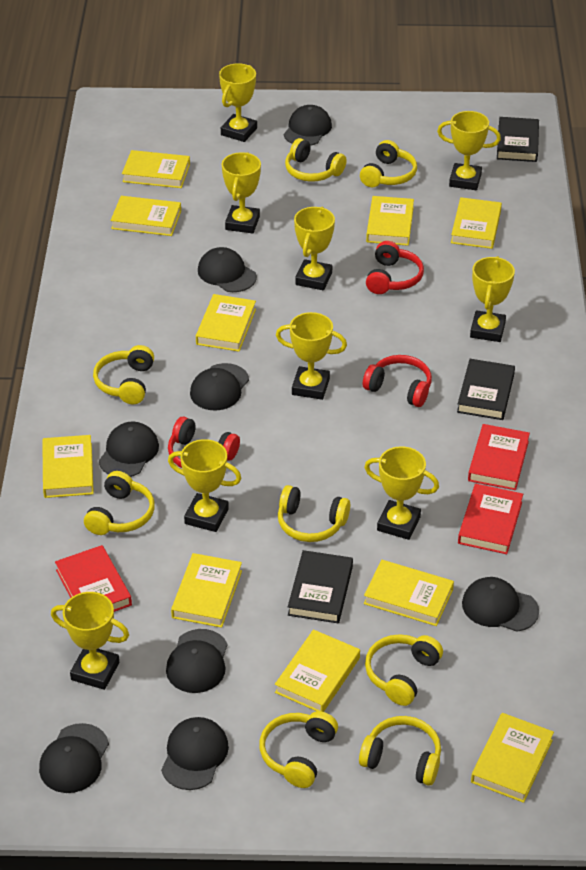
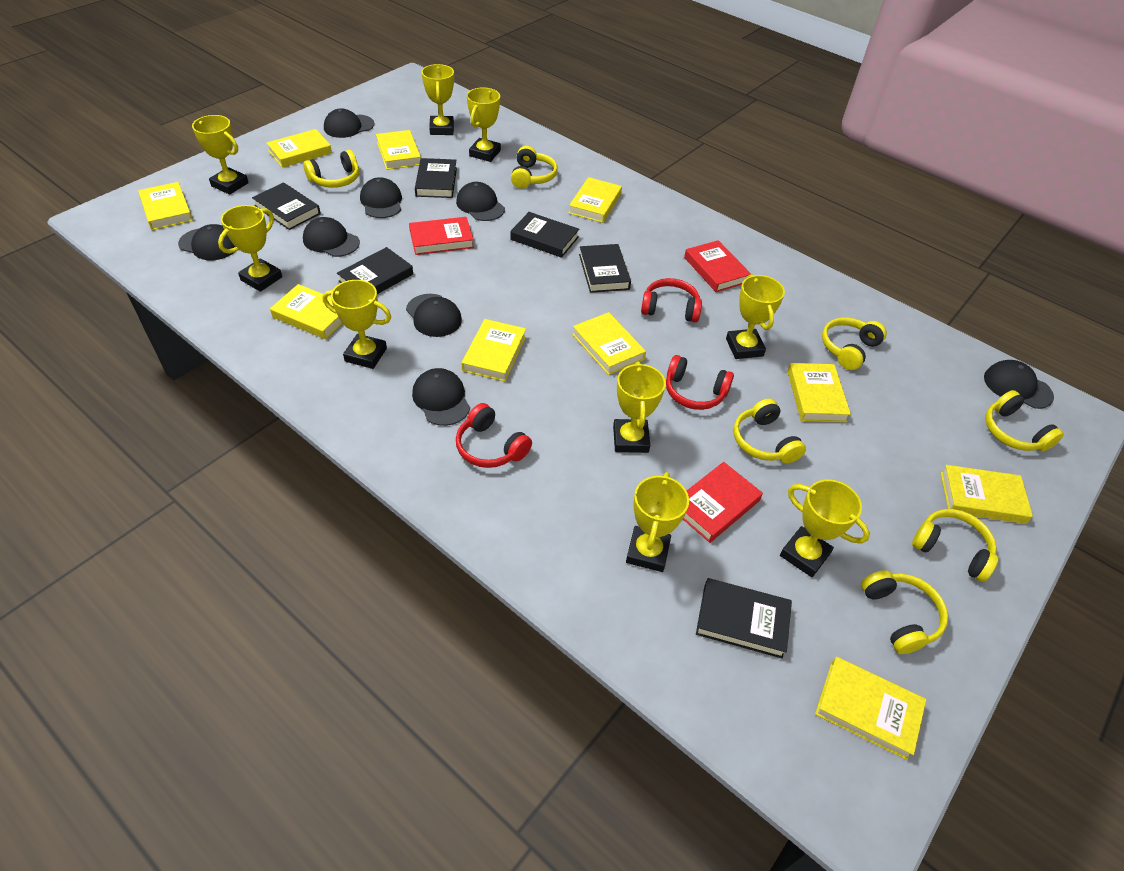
black book: 3 -> 6
yellow headphones: 8 -> 7

